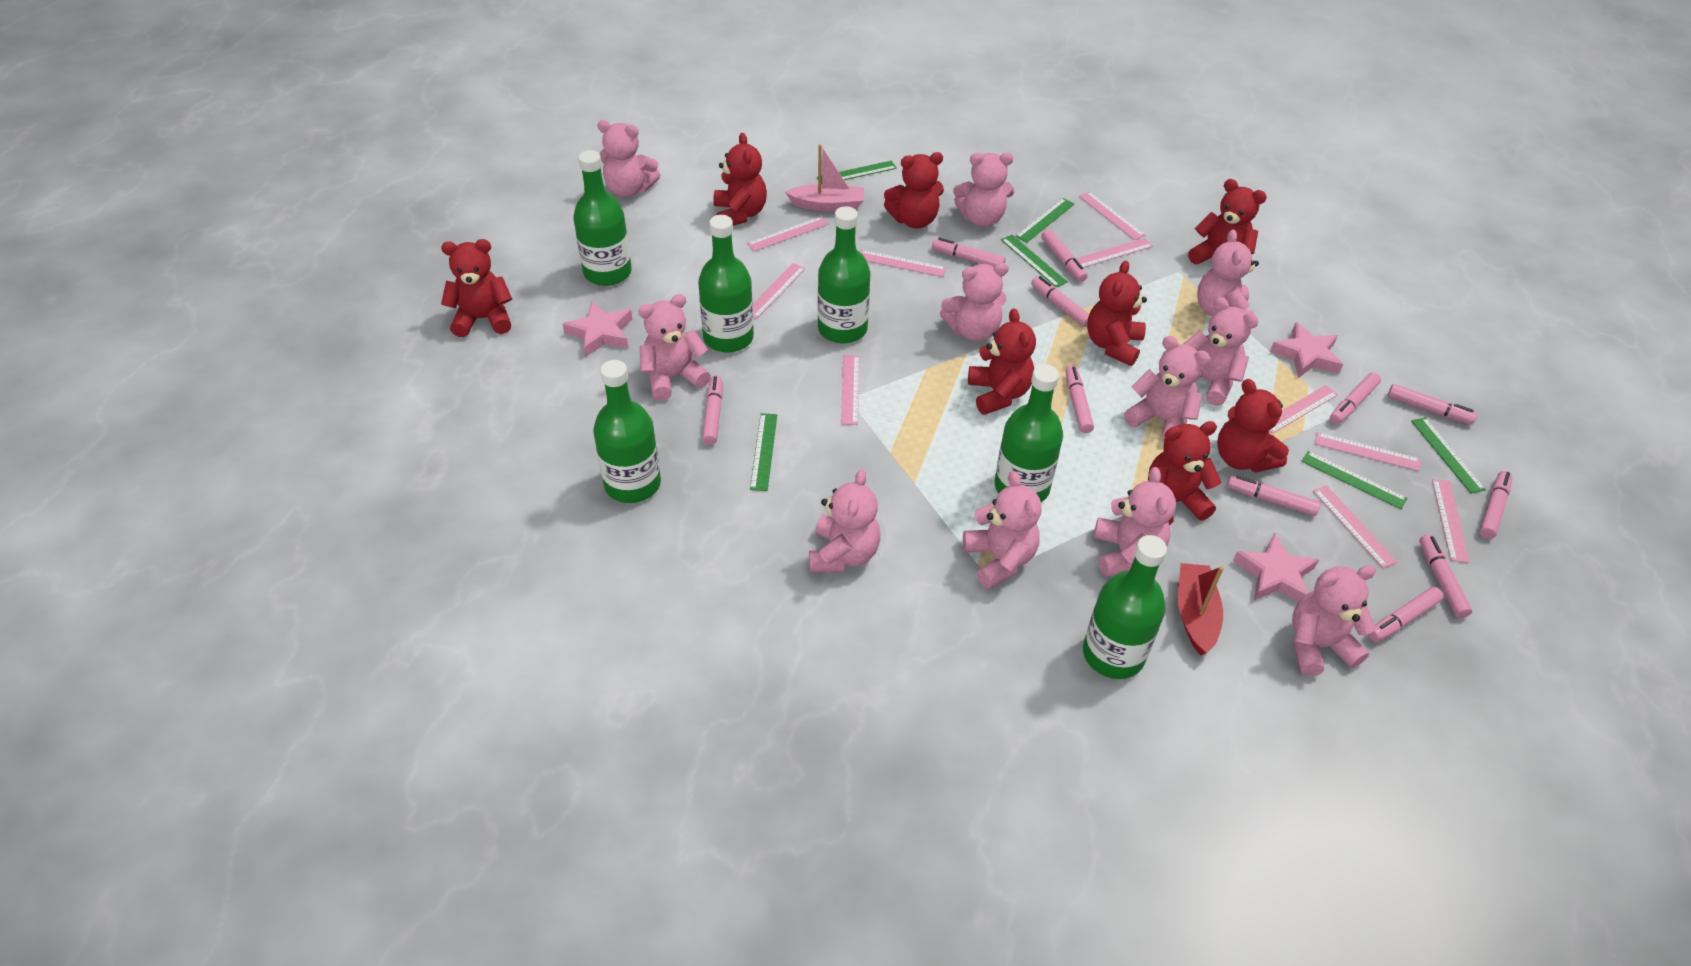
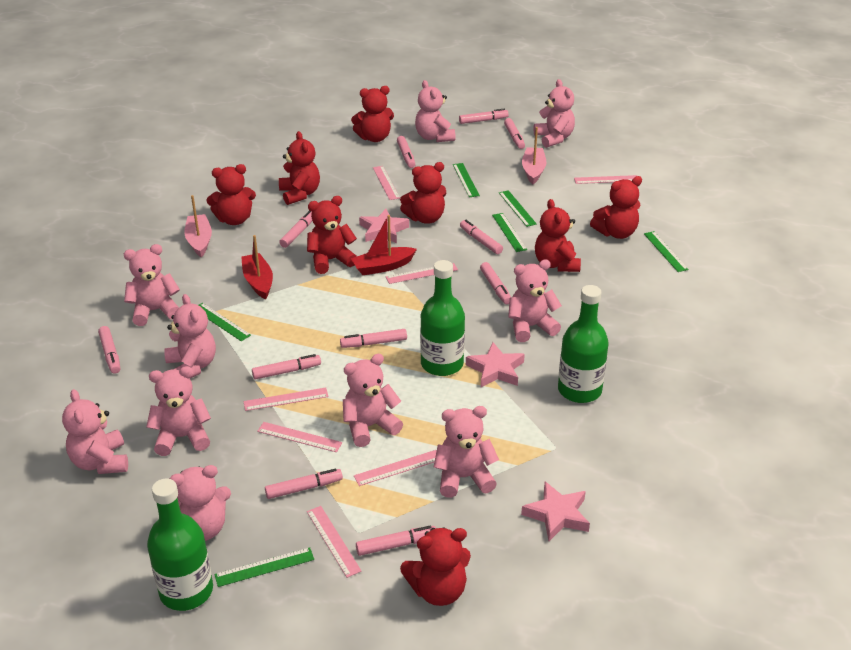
green bottle: 6 -> 3
pink boat: 1 -> 2
pink ruler: 10 -> 7
pink teddy bear: 11 -> 10
red boat: 1 -> 2

